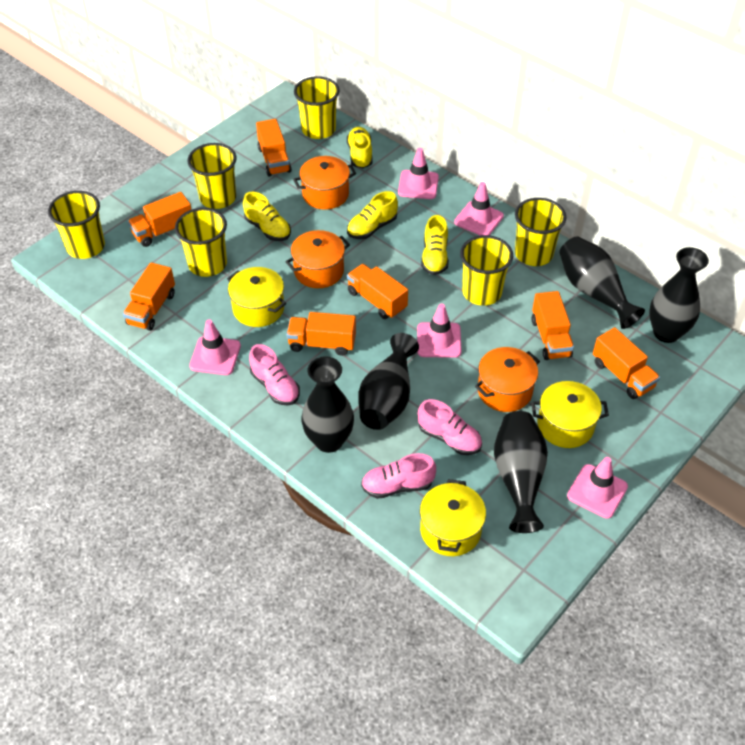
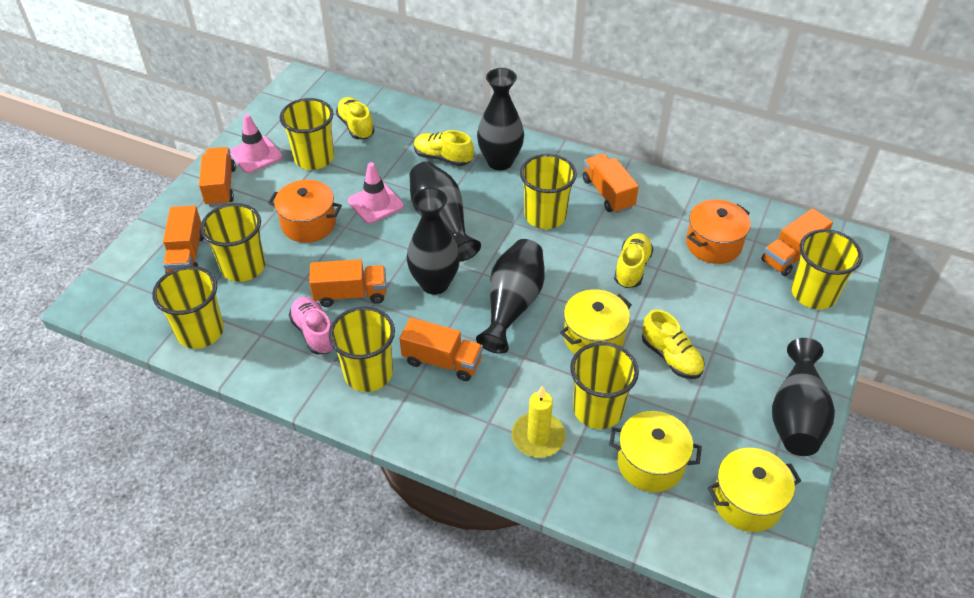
orange pot: 3 -> 2
orange truck: 7 -> 6
pink shoe: 3 -> 1
pink traffic cone: 5 -> 2
yellow candle: 0 -> 1
yellow cup: 6 -> 7

